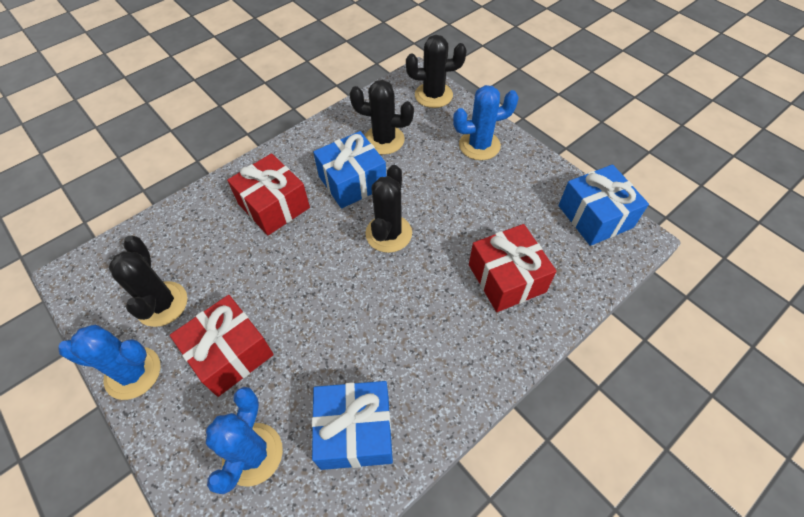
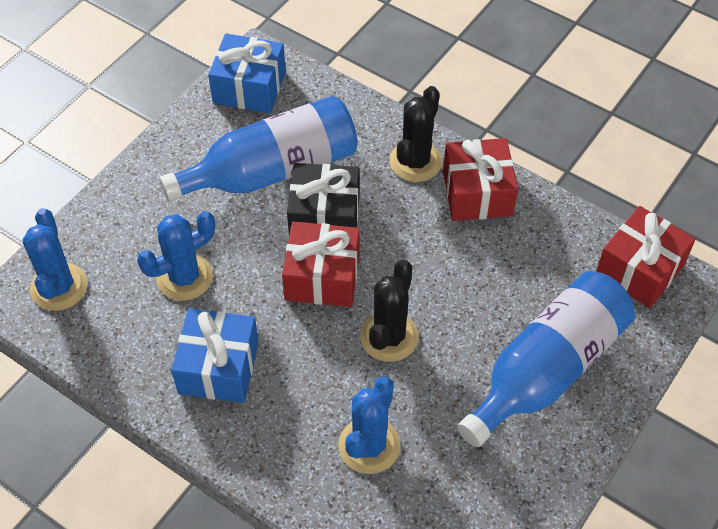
black cactus: 4 -> 2
black gift: 0 -> 1
blue bottle: 0 -> 2
blue gift: 3 -> 2

